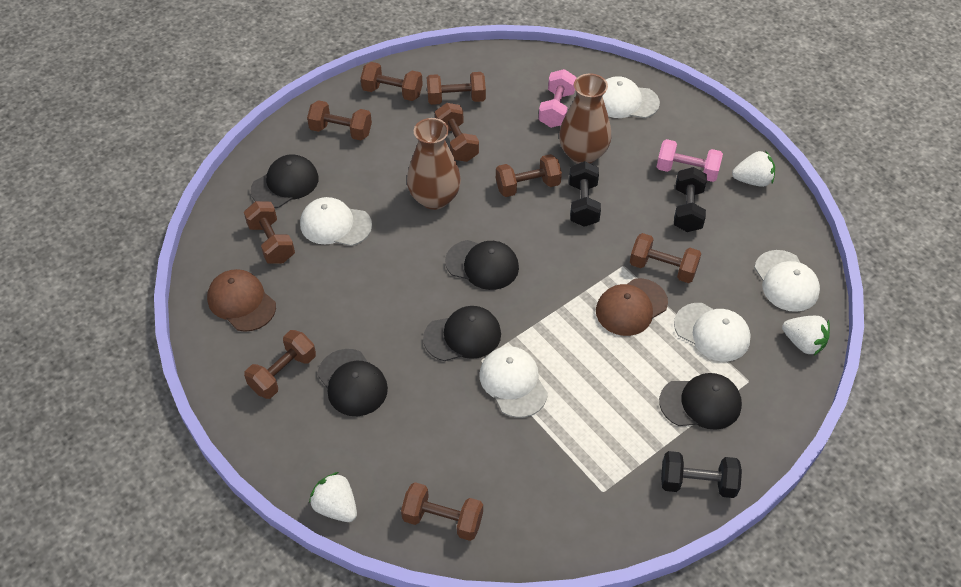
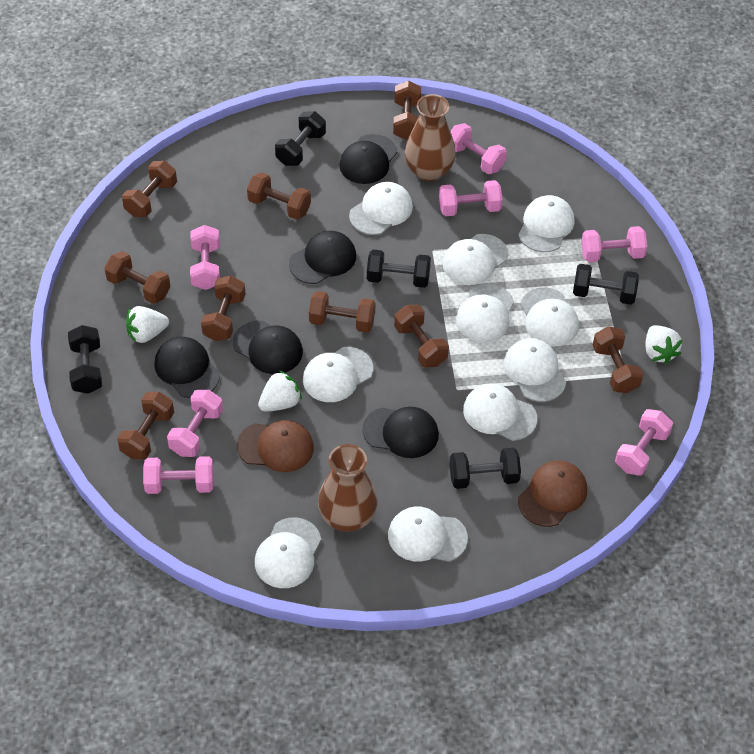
black dumbbell: 3 -> 5
pink dumbbell: 2 -> 7
white cap: 5 -> 10

